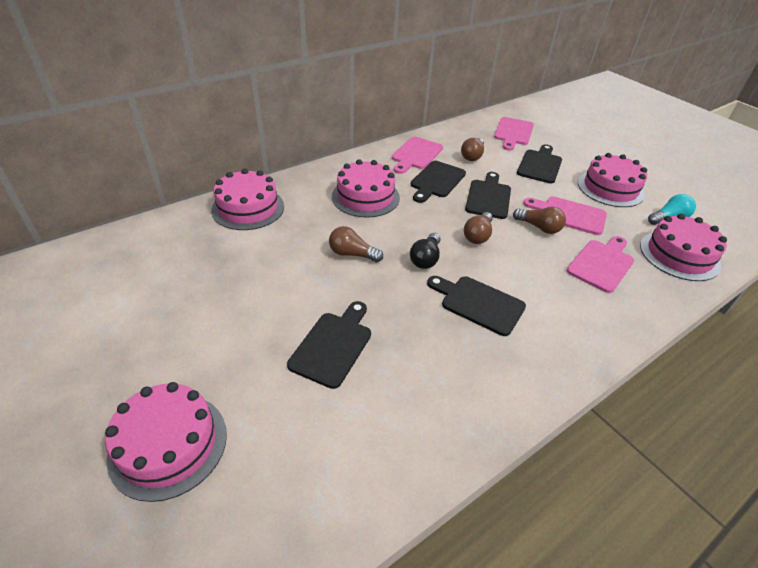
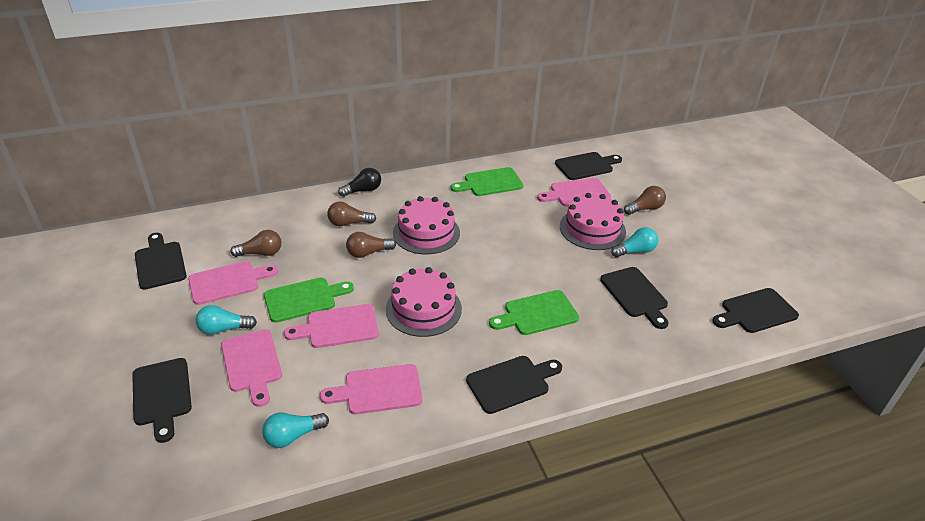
black cutting board: 5 -> 6
green cutting board: 0 -> 3
pink cake: 5 -> 3
pink cutting board: 4 -> 5
turquoise light bulb: 1 -> 3

